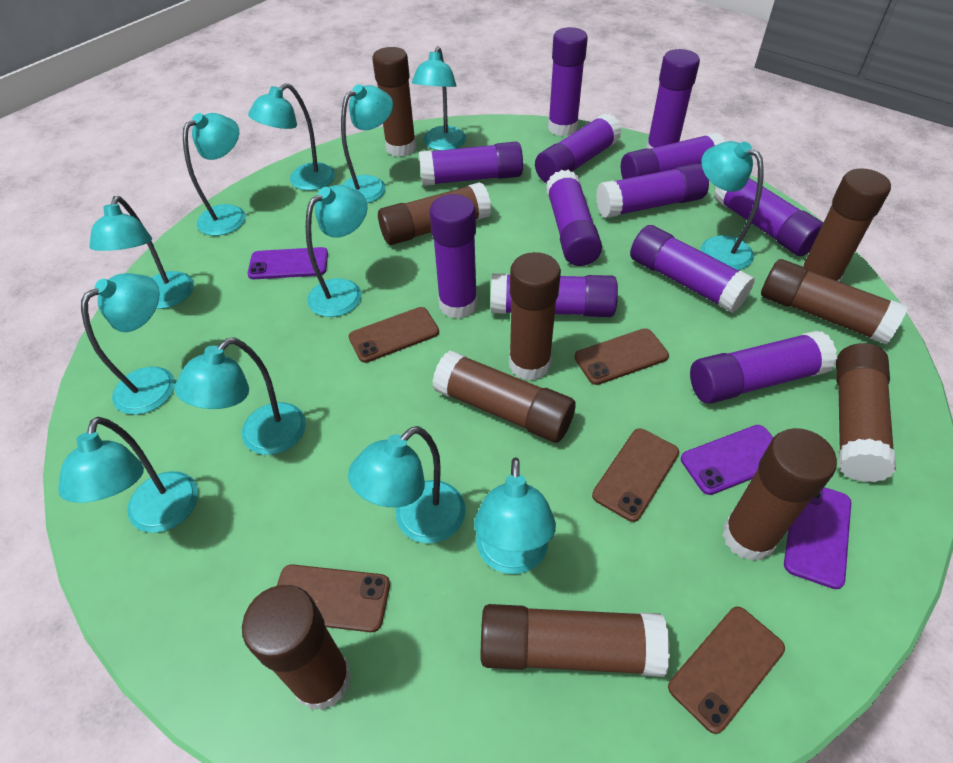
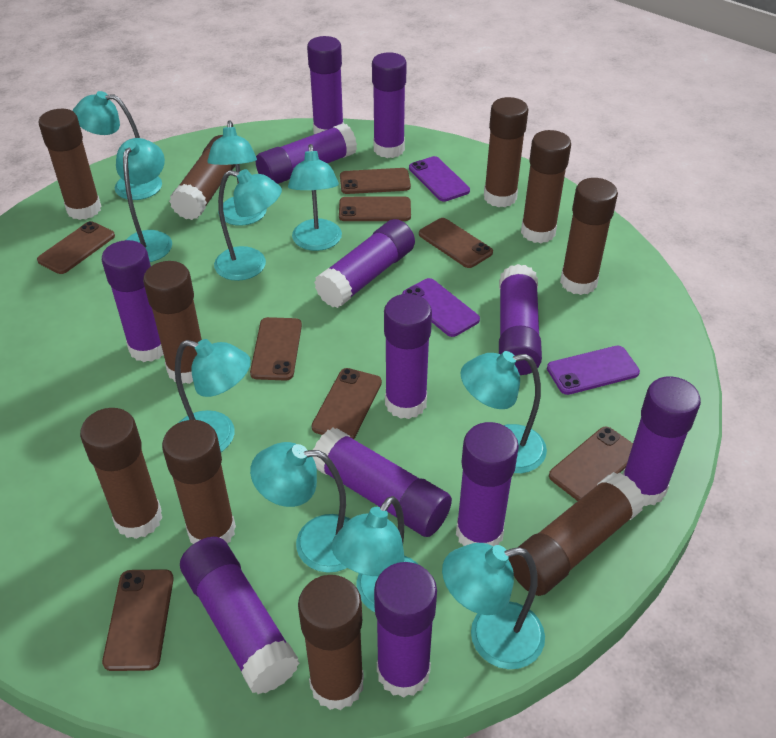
brown phone: 5 -> 8
turquoise lamp: 12 -> 10

